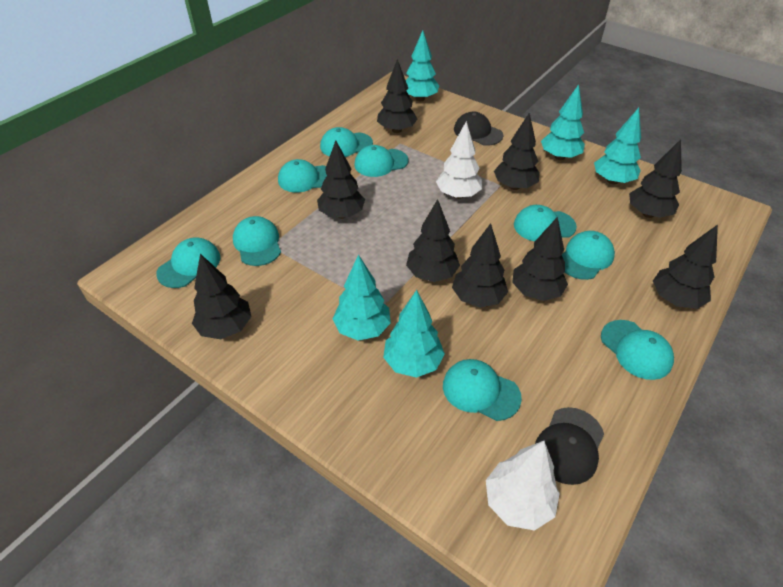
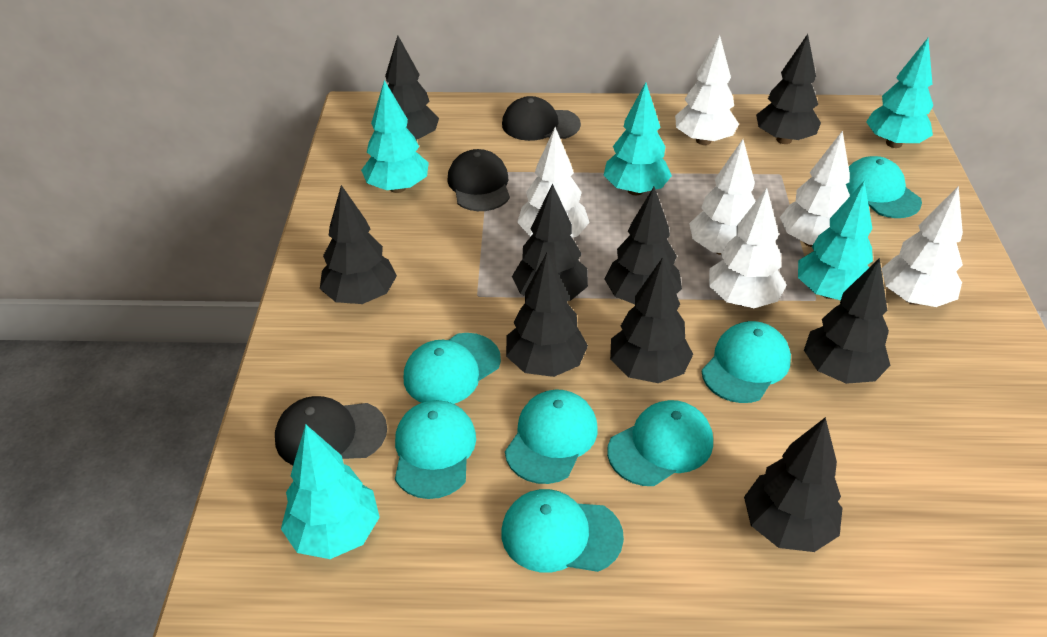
black cap: 2 -> 3
turquoise cap: 9 -> 7
white tree: 2 -> 6

